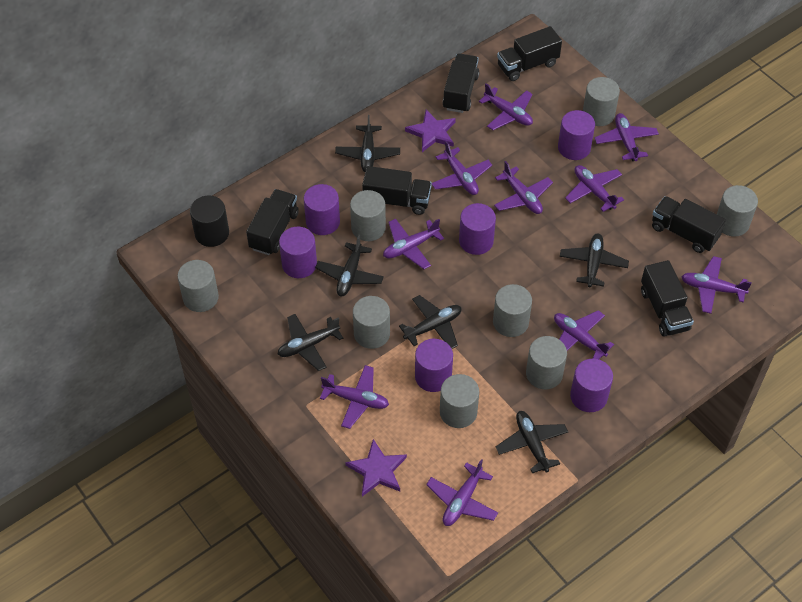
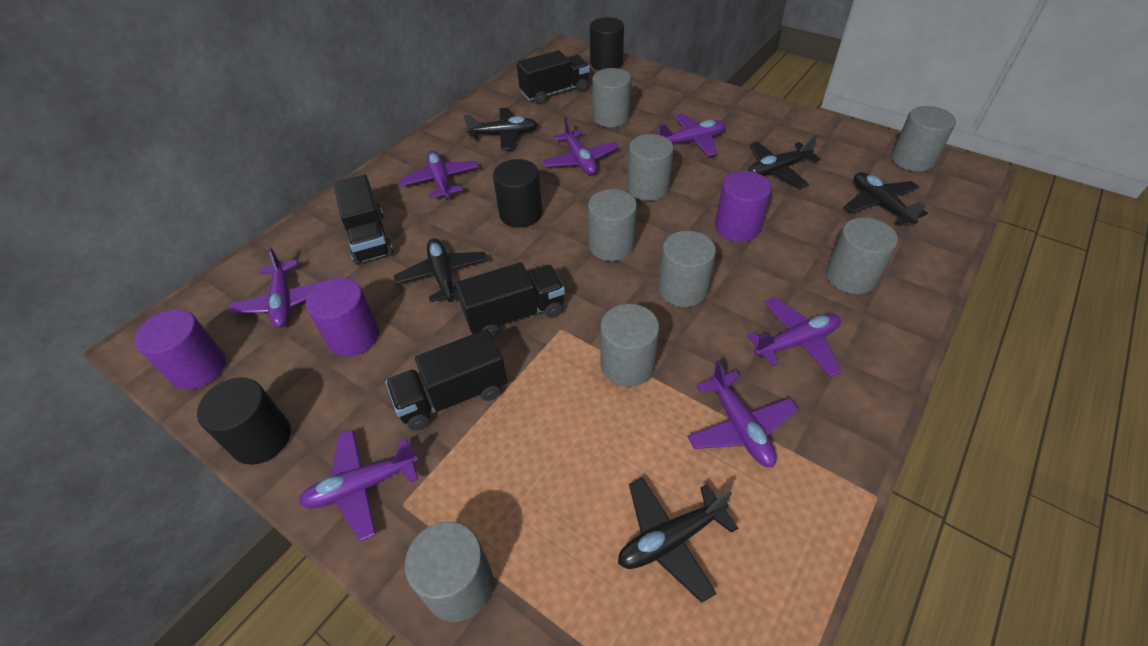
black cylinder: 1 -> 3
black plane: 6 -> 5
black truck: 6 -> 4
purple cylinder: 6 -> 3
purple plane: 10 -> 7
purple star: 2 -> 0

